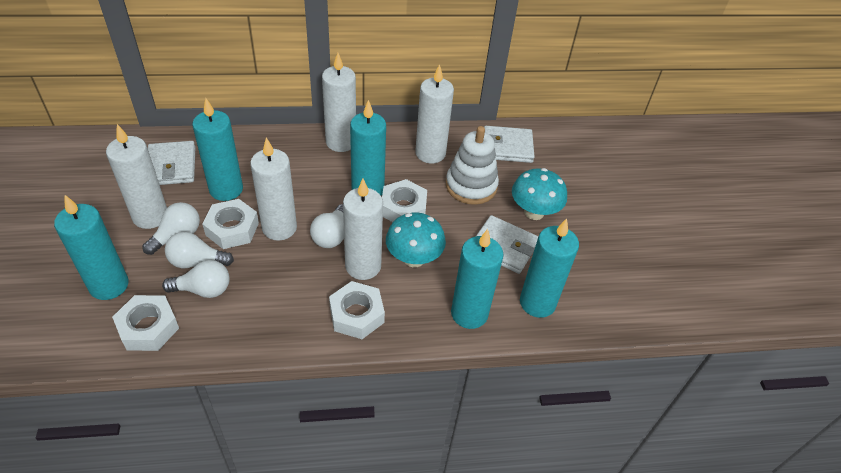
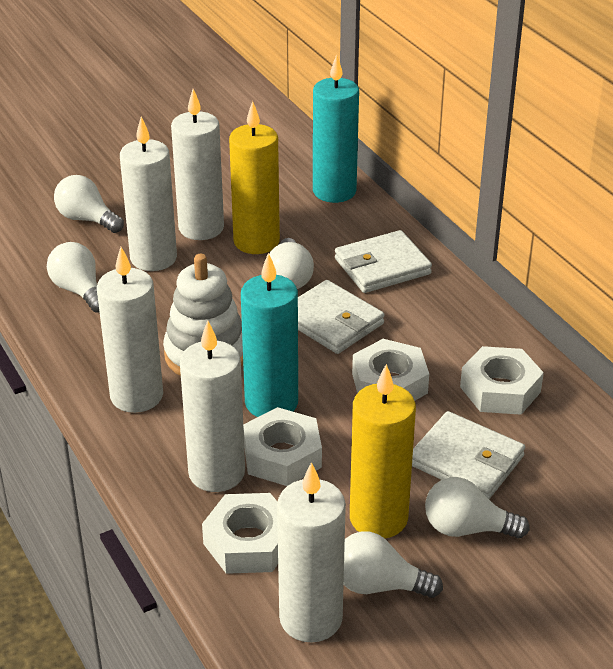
turquoise candle: 5 -> 2
turquoise mushroom: 2 -> 0
white light bulb: 4 -> 5
yellow candle: 0 -> 2

